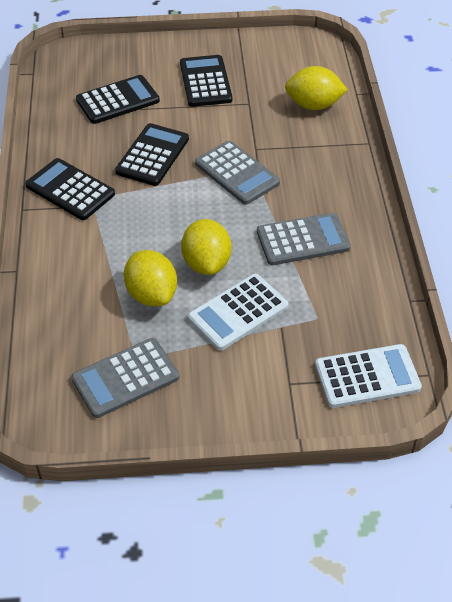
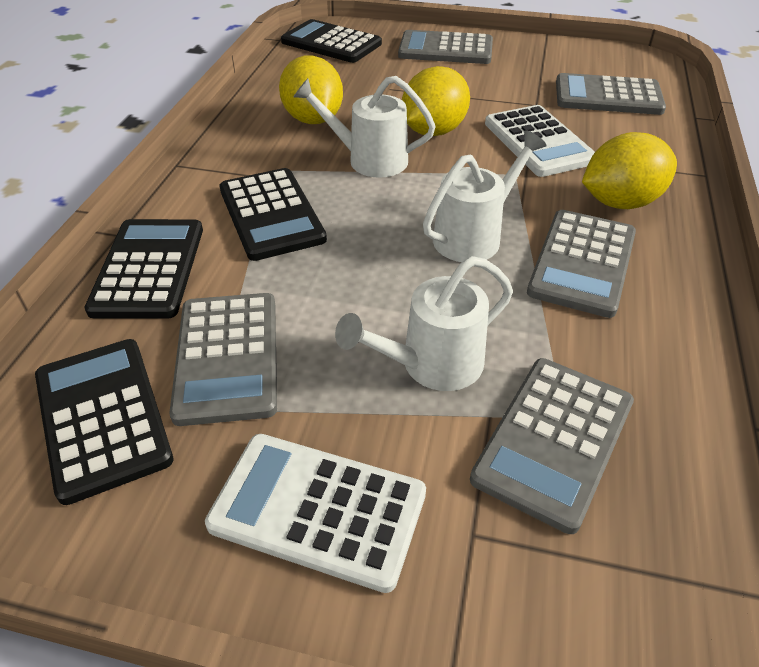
grey calculator: 3 -> 5
white watering can: 0 -> 3

